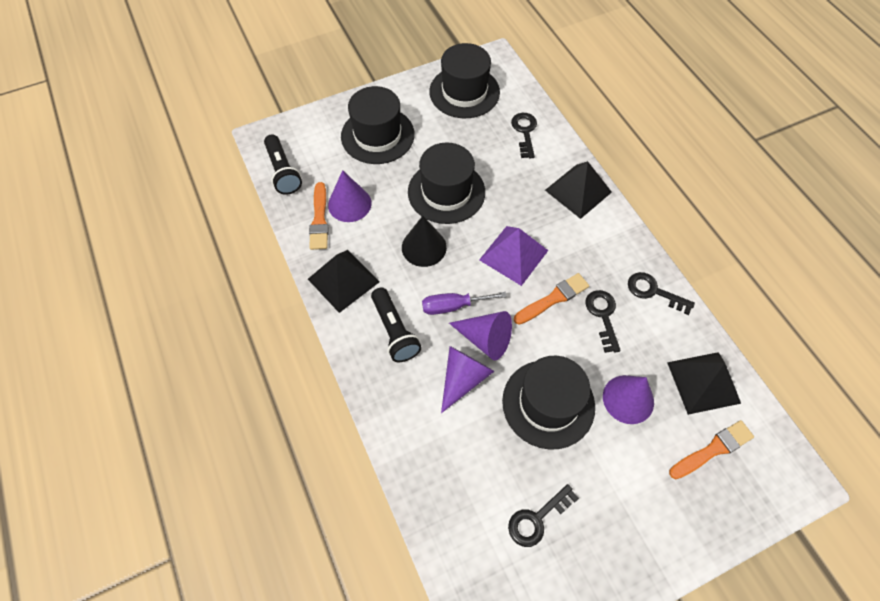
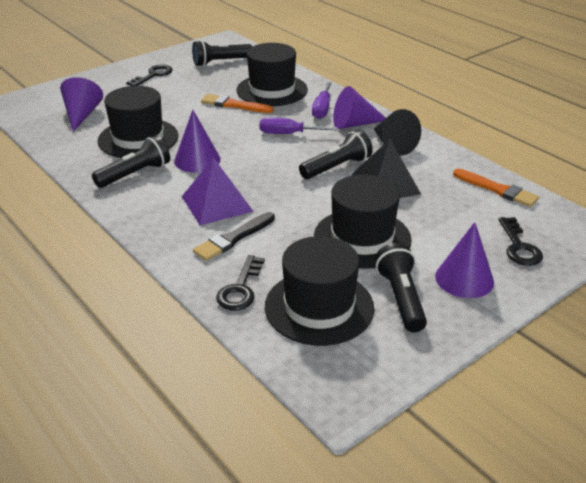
black brush: 0 -> 1
black flashlight: 2 -> 4
black key: 4 -> 3
black pyramid: 3 -> 1
orange brush: 3 -> 2
purple screwdriver: 1 -> 2

